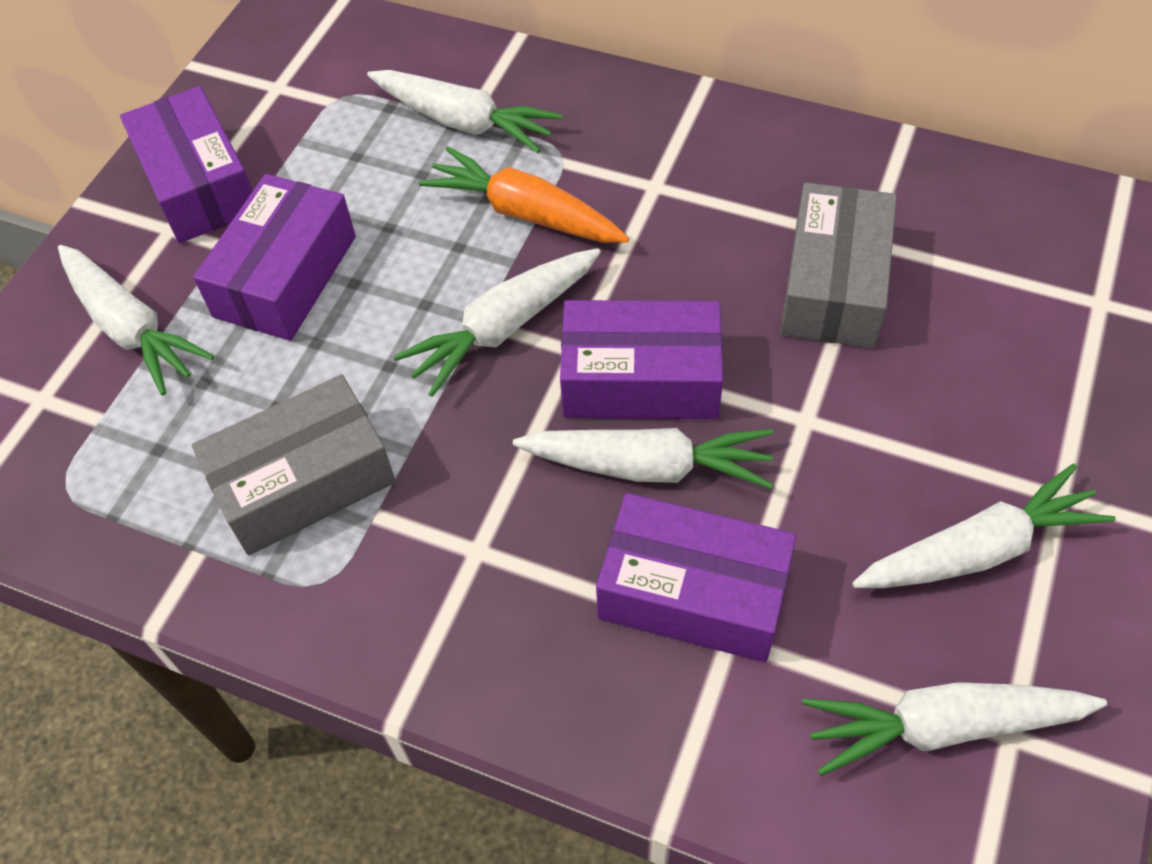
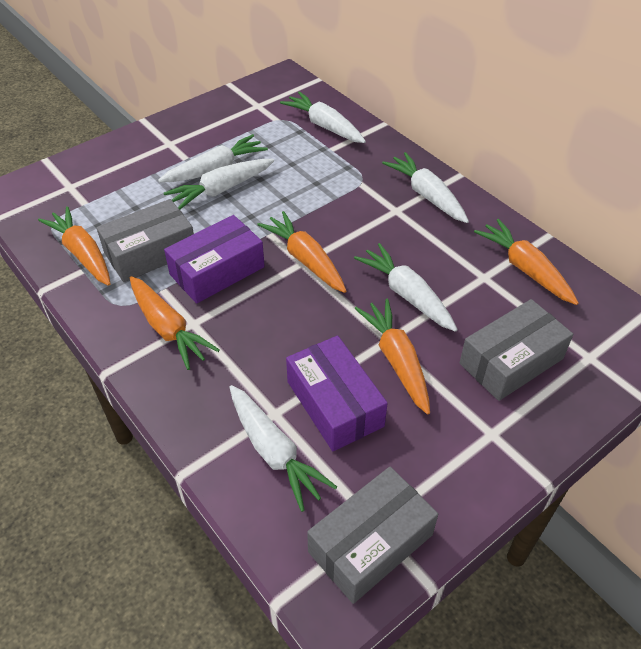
grey box: 2 -> 3
orange carrot: 1 -> 5
purple box: 4 -> 2

